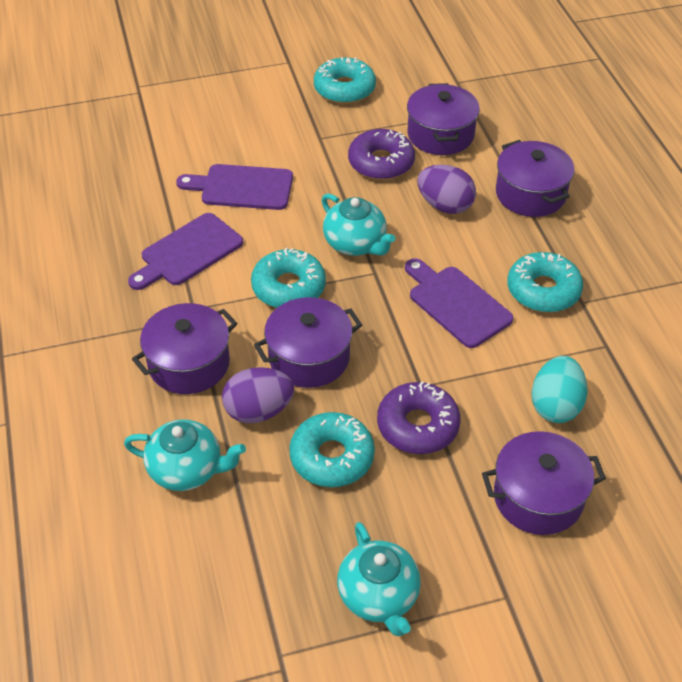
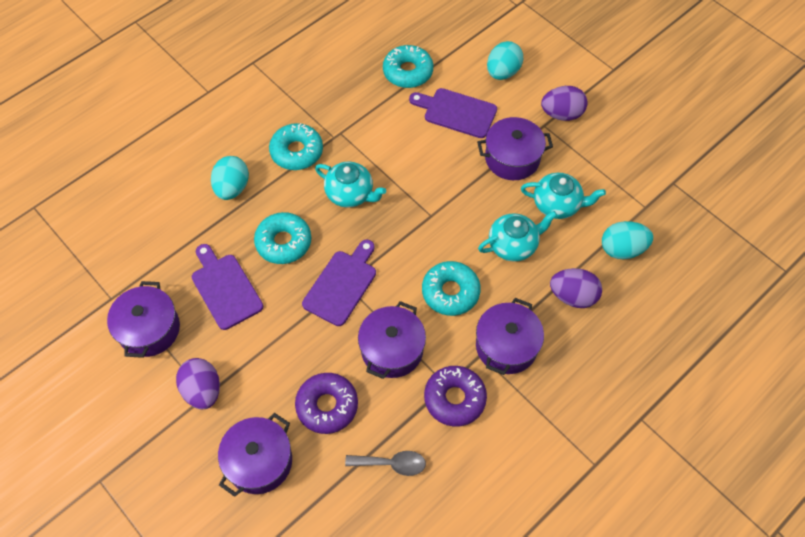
grey spoon: 0 -> 1
purple egg: 2 -> 3
turquoise egg: 1 -> 3

